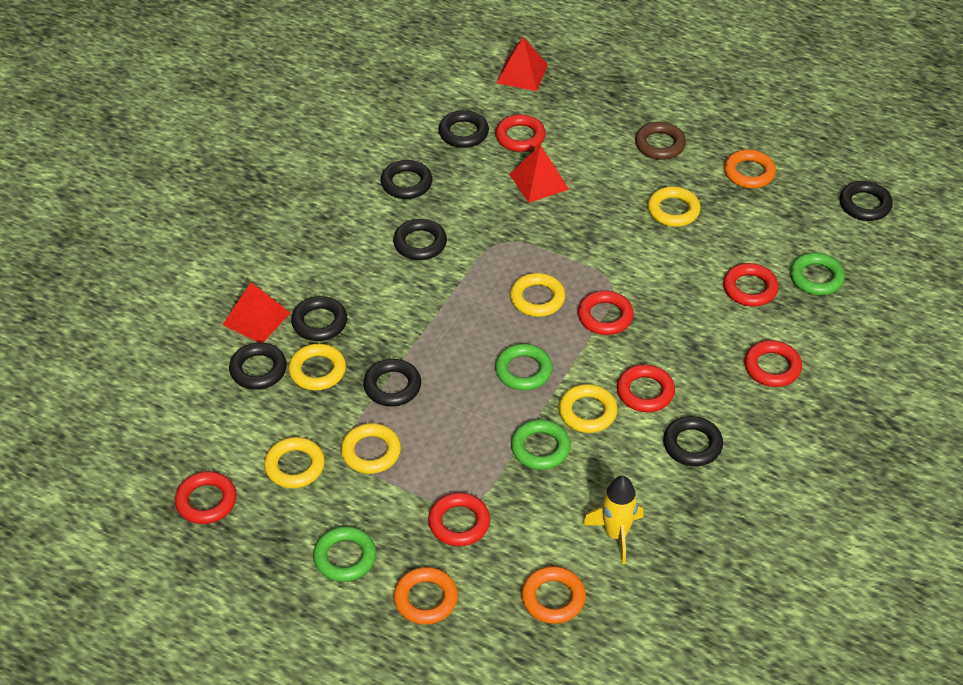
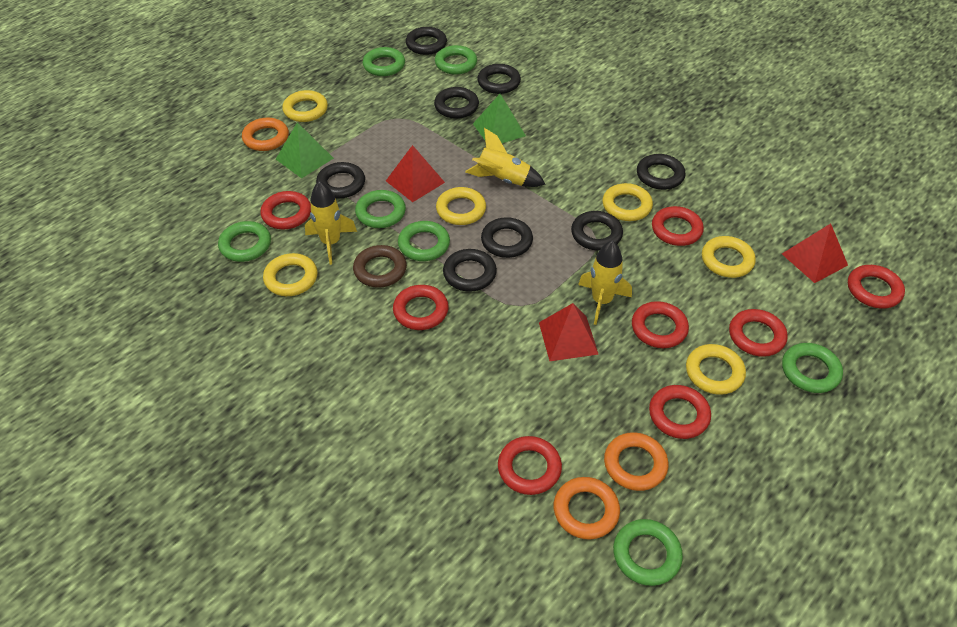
green pyramid: 0 -> 2
green ring: 4 -> 7
red ring: 7 -> 8
yellow rocket: 1 -> 3

